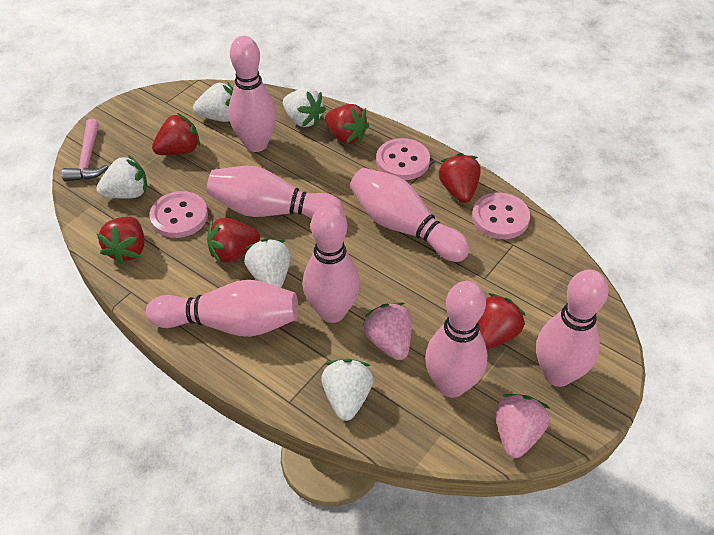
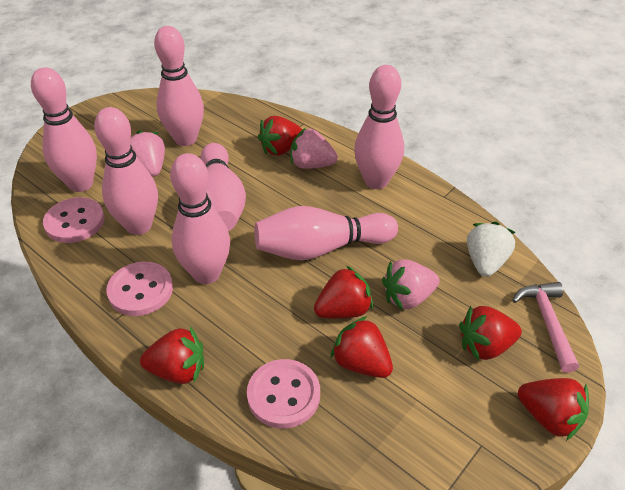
pink strawberry: 2 -> 3
white strawberry: 5 -> 1

